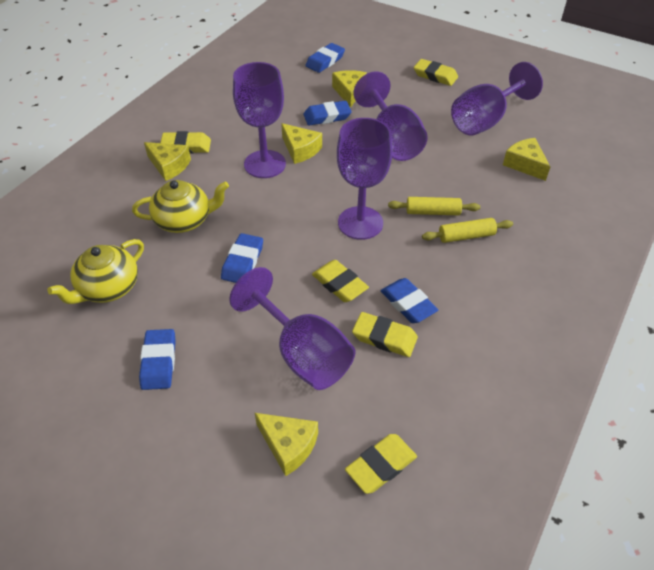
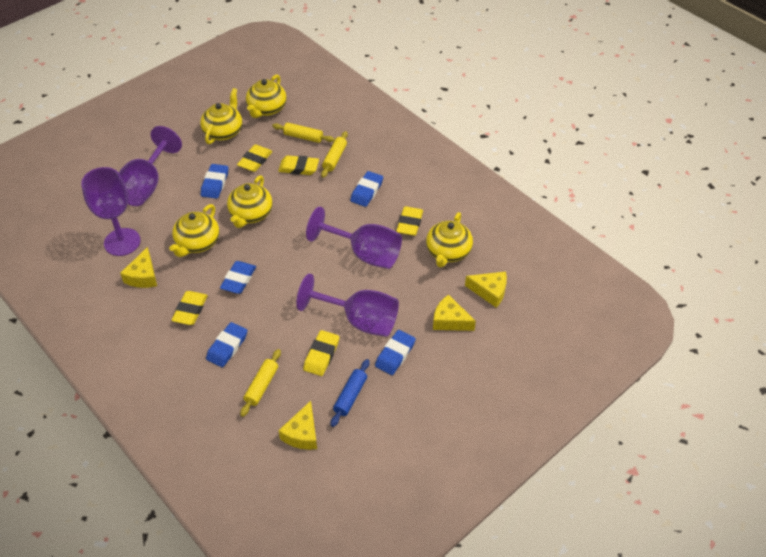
blue rolling pin: 0 -> 1
purple goblet: 5 -> 4
yellow cheese: 5 -> 4
yellow rolling pin: 2 -> 3
yellow teapot: 2 -> 5

